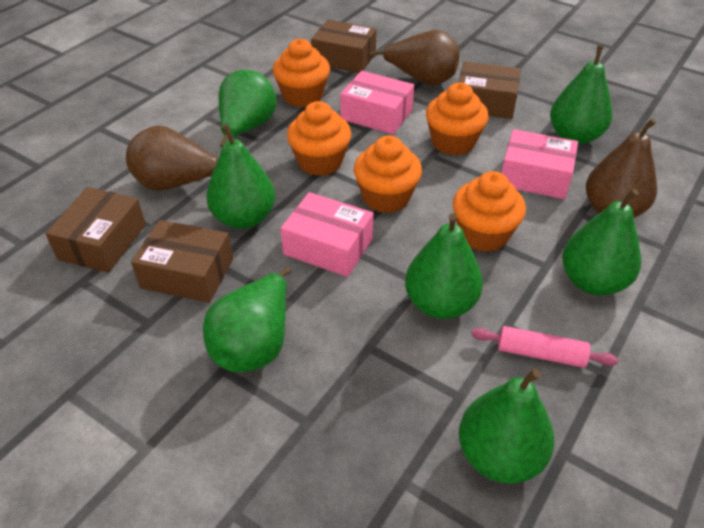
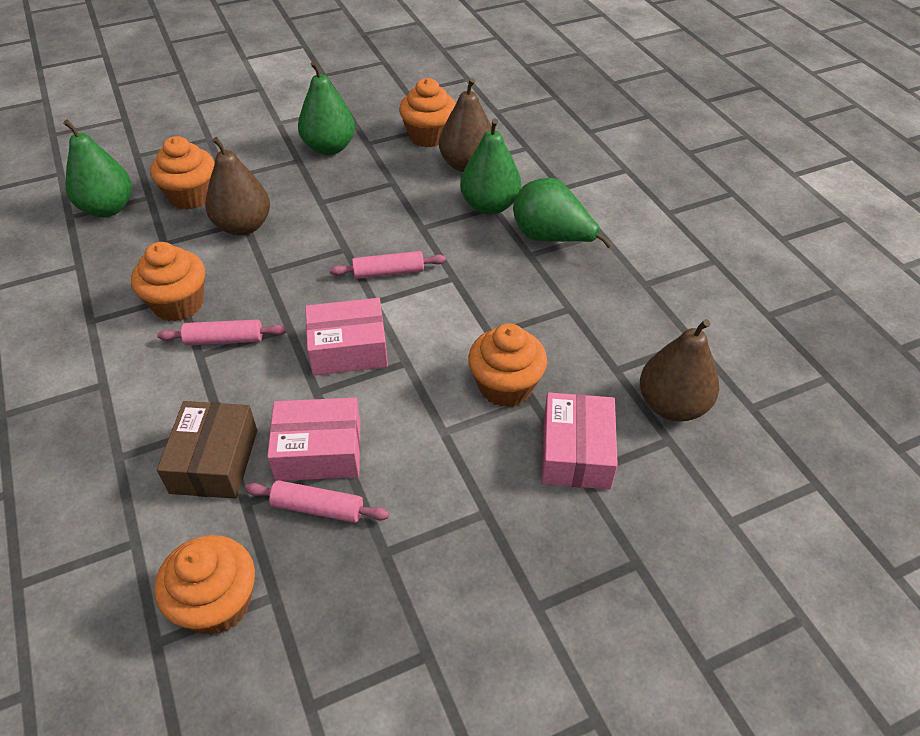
brown box: 4 -> 1
green pear: 7 -> 4
pink rolling pin: 1 -> 3

